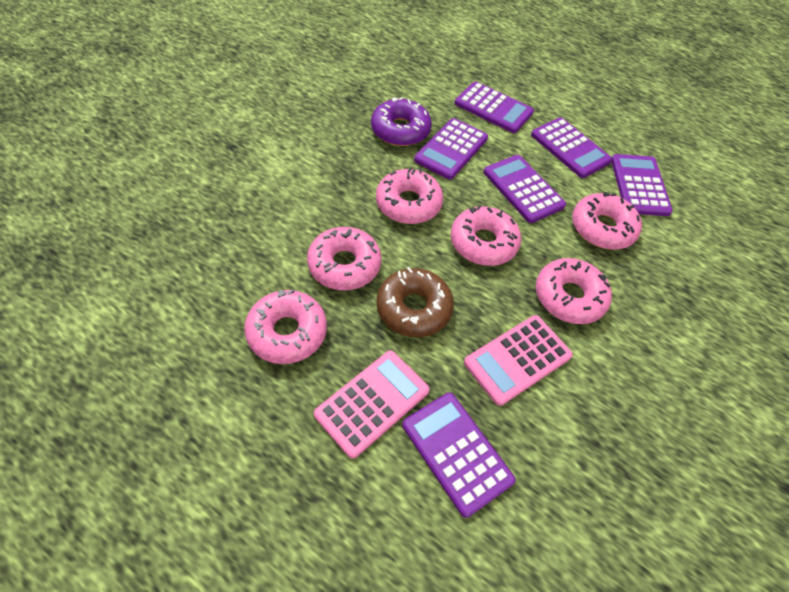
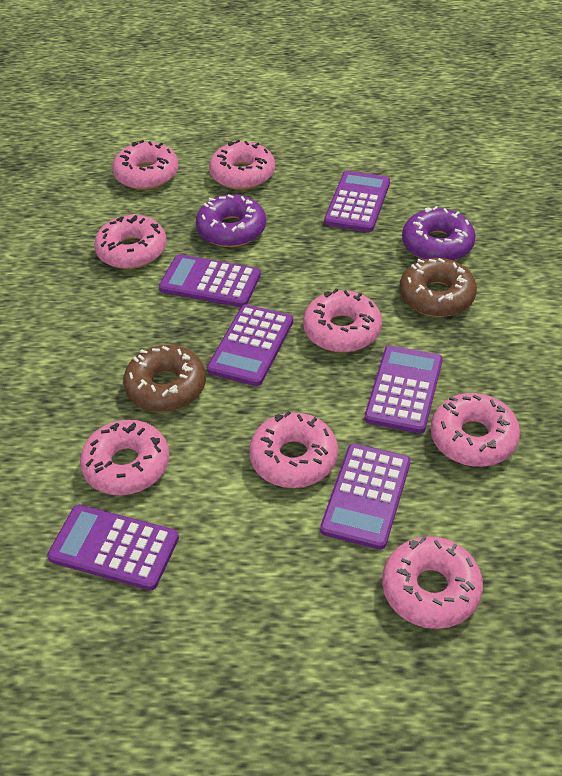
brown donut: 1 -> 2
pink calculator: 2 -> 0
pink donut: 6 -> 8
purple donut: 1 -> 2

